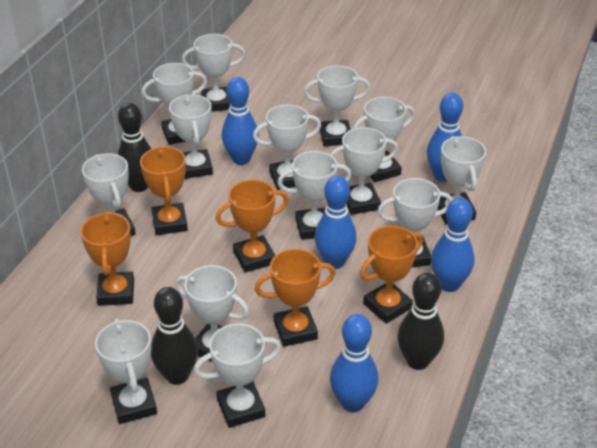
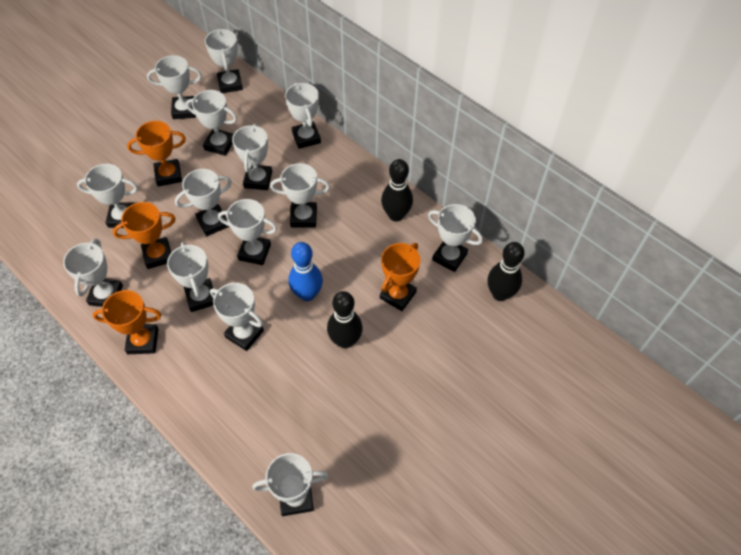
blue bowling pin: 5 -> 1
orange trophy: 5 -> 4

